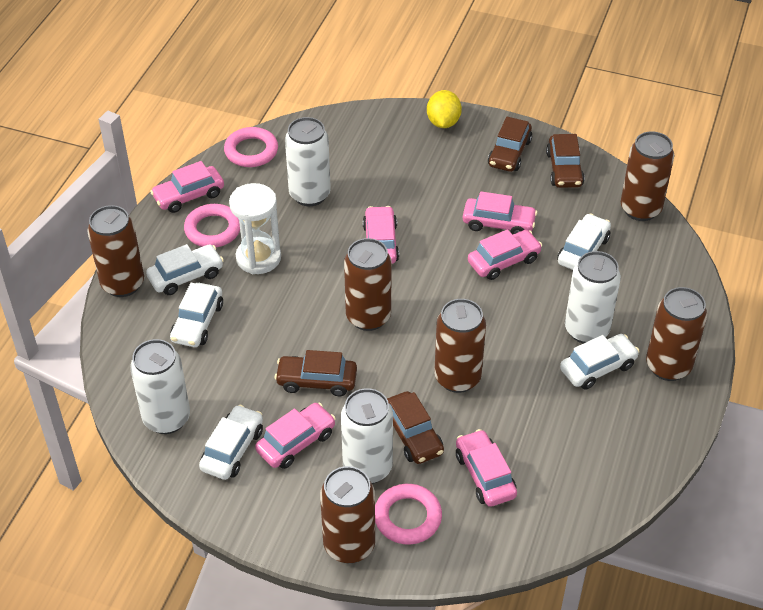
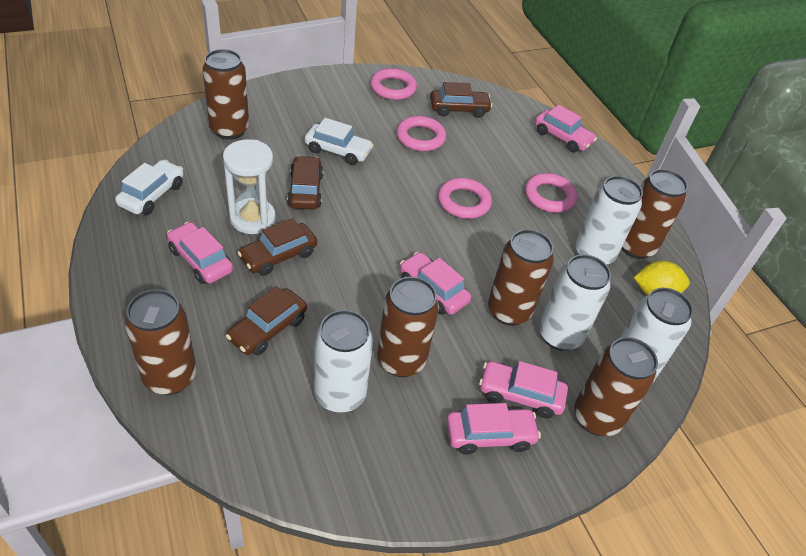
pink car: 6 -> 5
pink ring: 3 -> 4
white car: 5 -> 2

